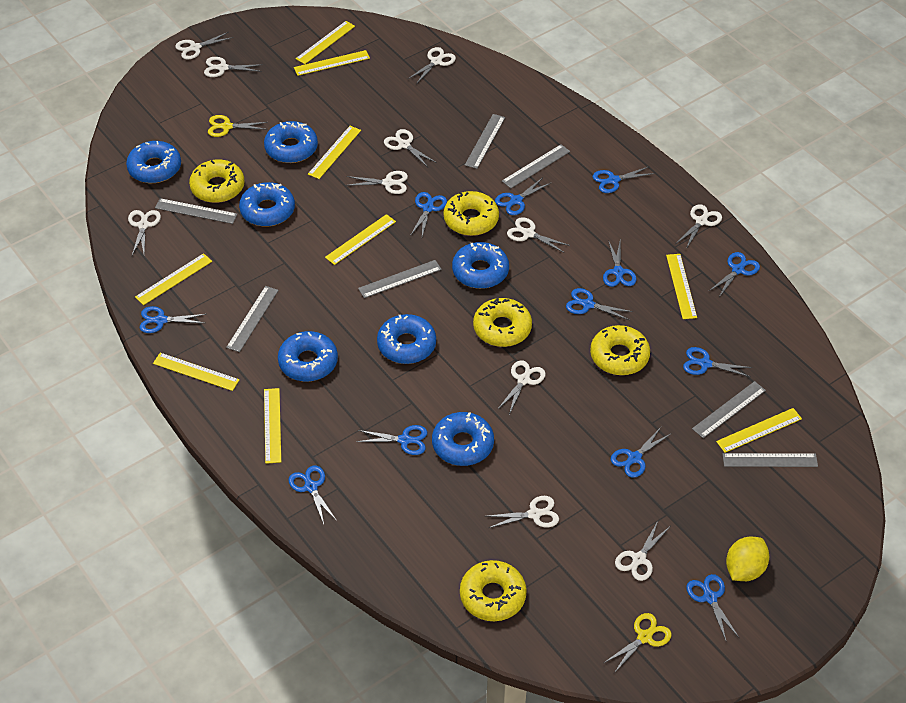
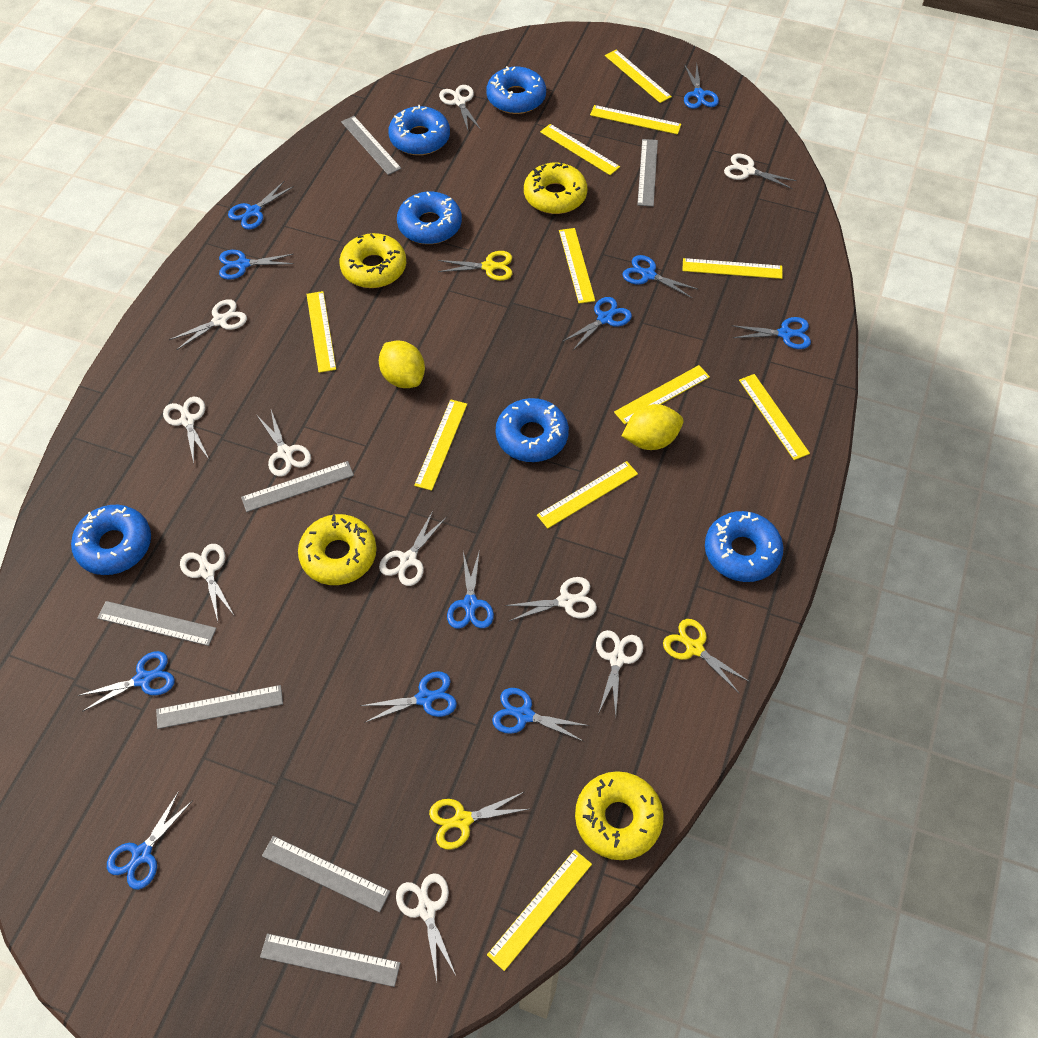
blue donut: 7 -> 6
blue scissors: 12 -> 11
white scissors: 11 -> 10
yellow donut: 5 -> 4
yellow lemon: 1 -> 2
yellow ruler: 9 -> 11
yellow scissors: 2 -> 3

